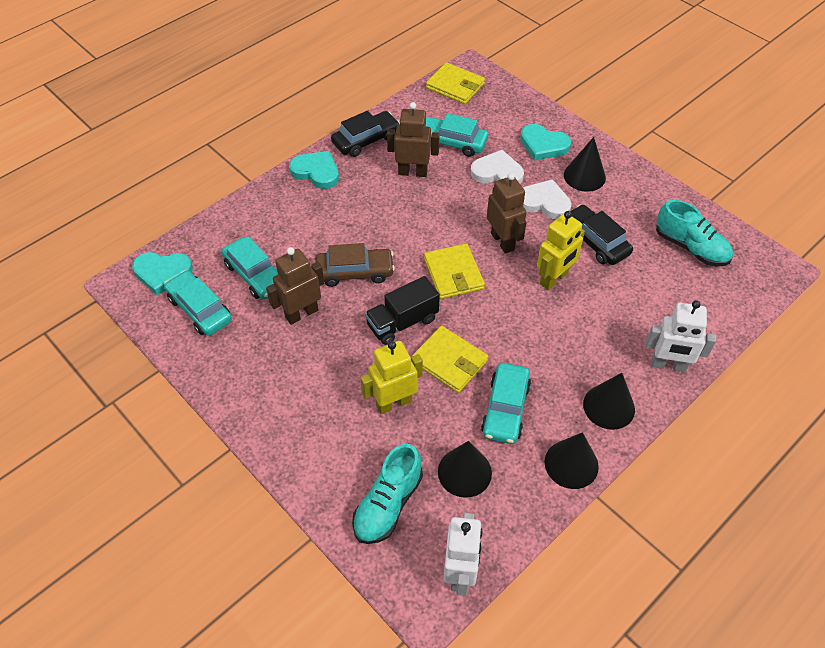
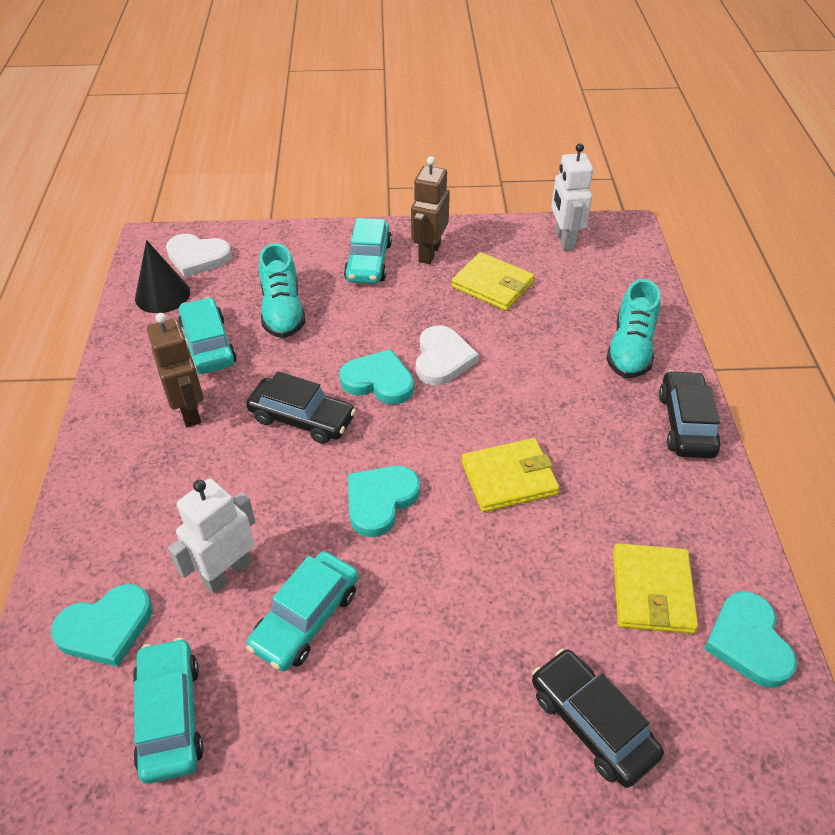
black car: 2 -> 3
black cone: 4 -> 1
black truck: 1 -> 0
brown car: 1 -> 0
brown robot: 3 -> 2
turquoise heart: 3 -> 4
yellow robot: 2 -> 0

